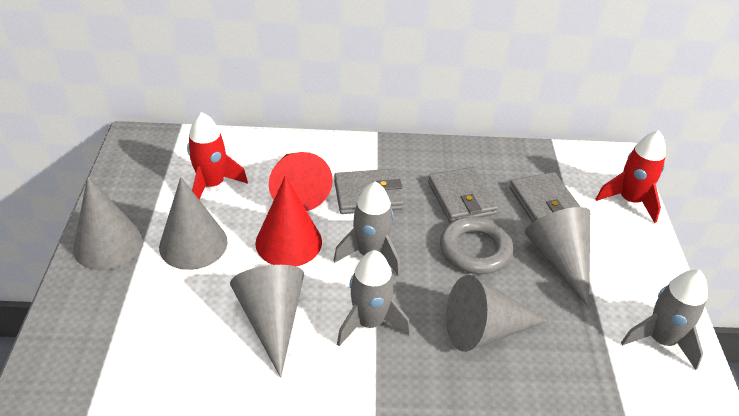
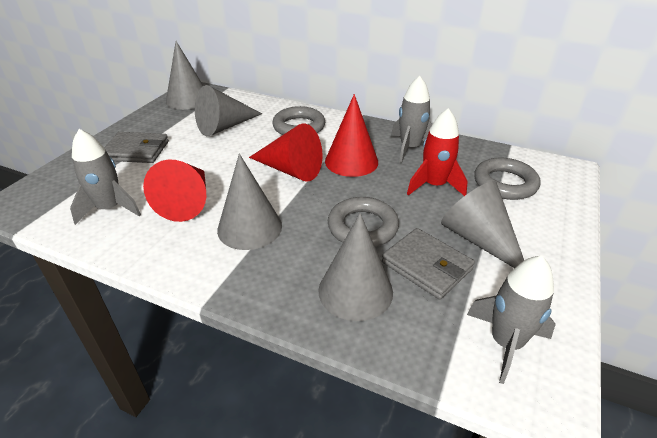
grey ring: 1 -> 3
grey wallet: 3 -> 2
red cone: 2 -> 3
red rocket: 2 -> 1

